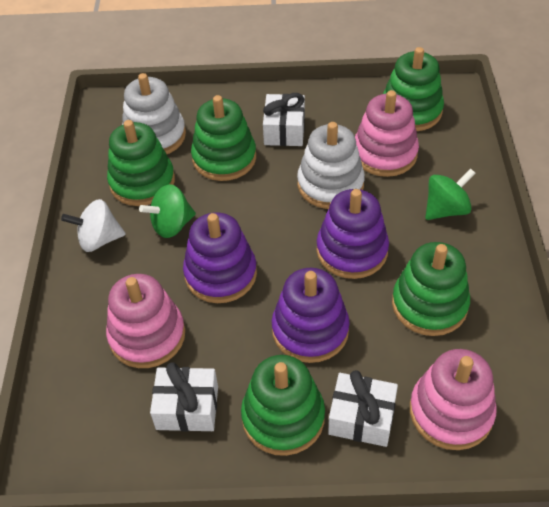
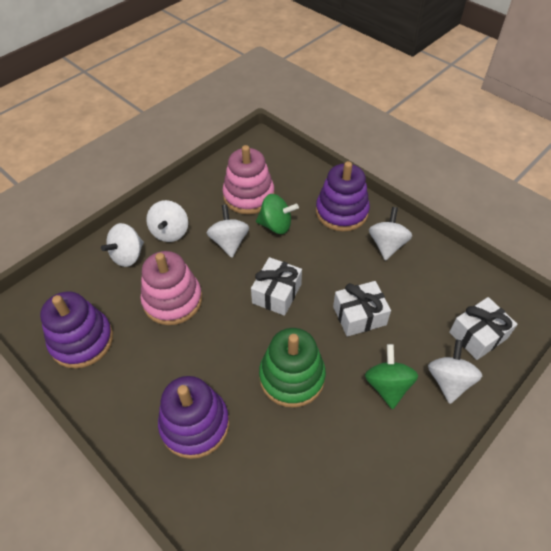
green stacking toy: 5 -> 1
pink stacking toy: 3 -> 2
white spinning top: 1 -> 5
white stacking toy: 2 -> 0

